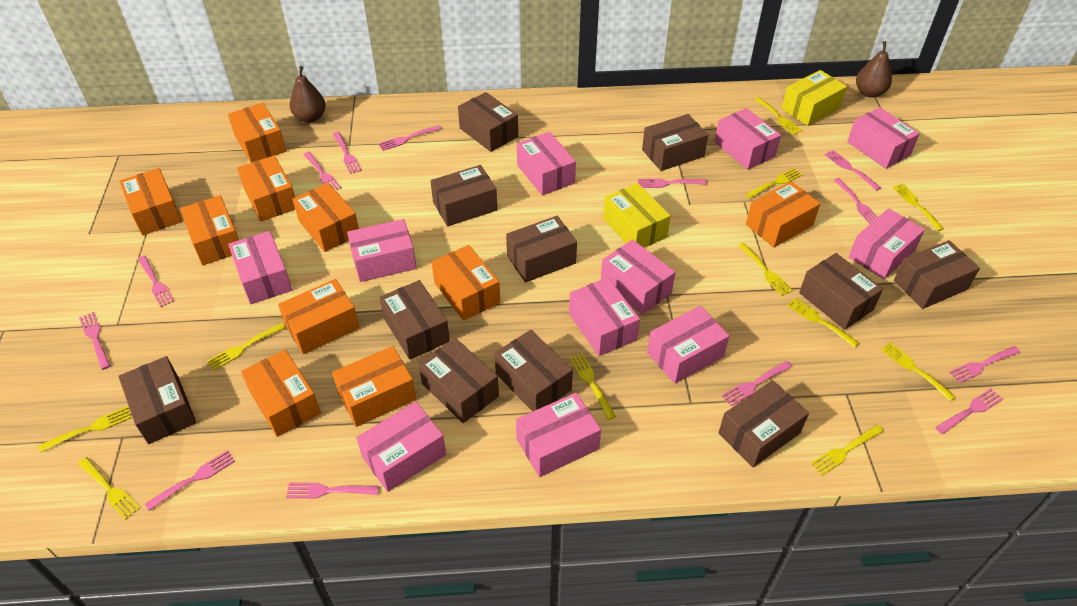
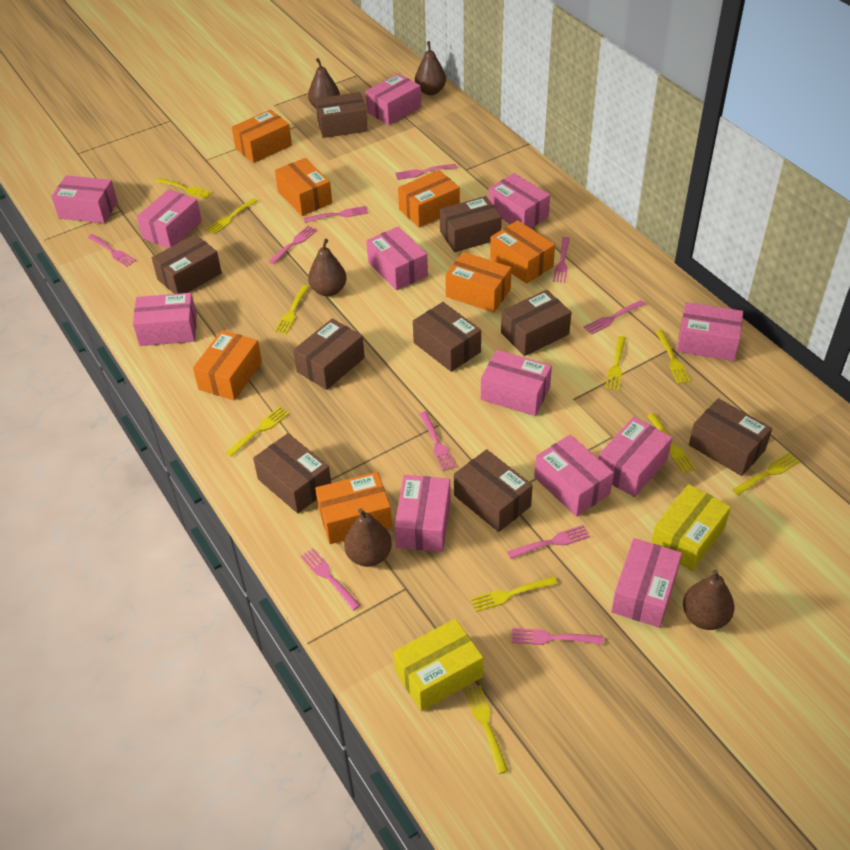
brown box: 11 -> 9
brown pear: 2 -> 5
orange box: 10 -> 7
pink box: 11 -> 12
pink fork: 13 -> 10
yellow fork: 11 -> 10

